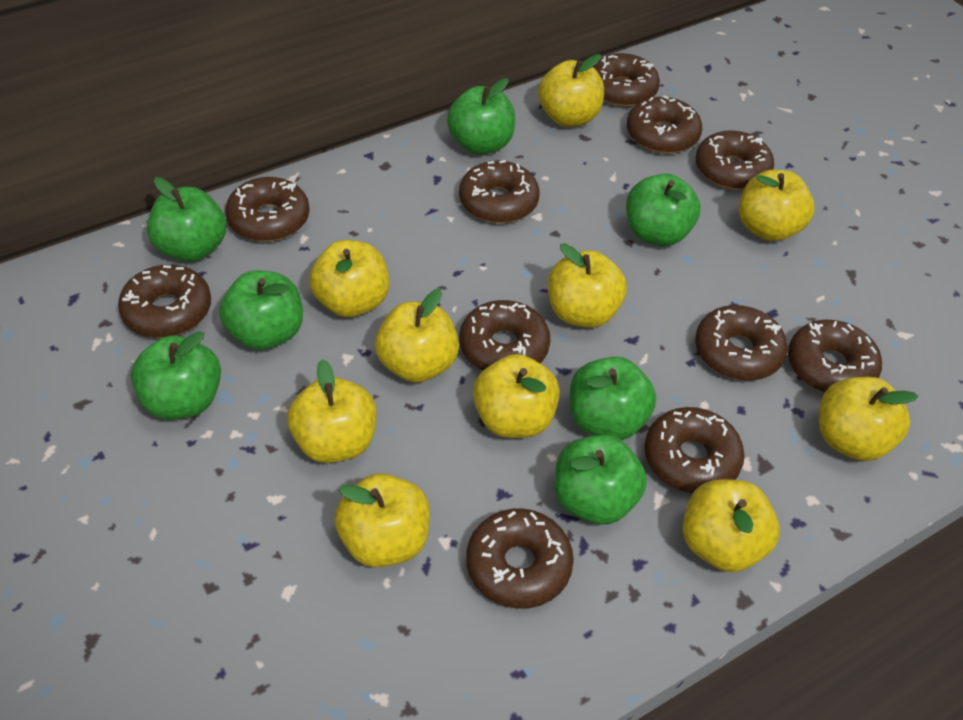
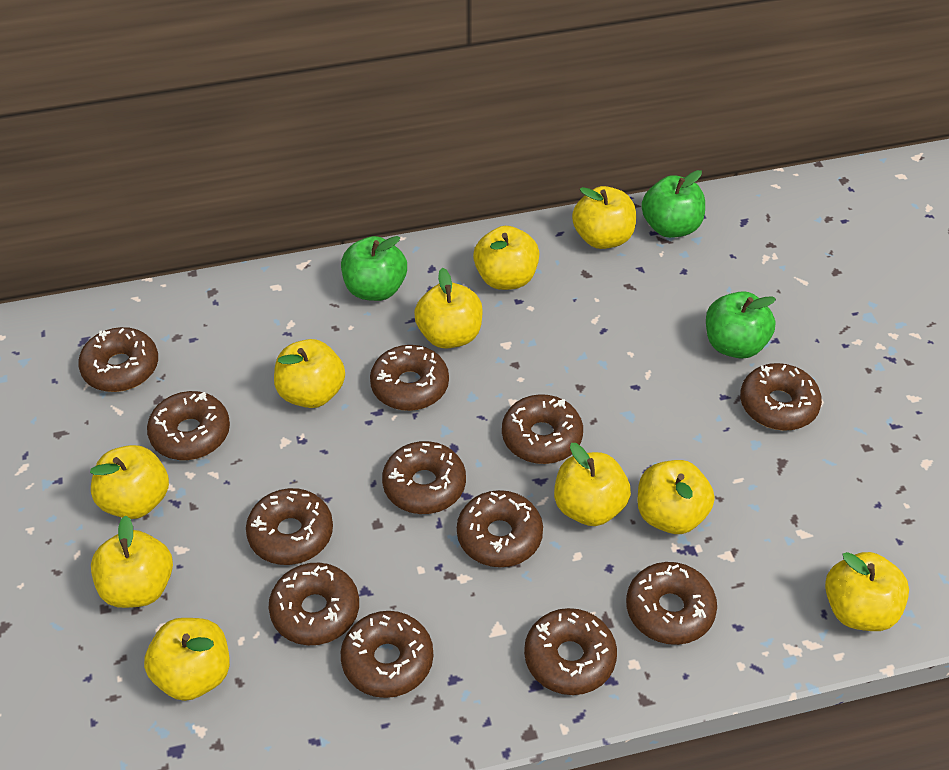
brown donut: 11 -> 12
green apple: 7 -> 3

